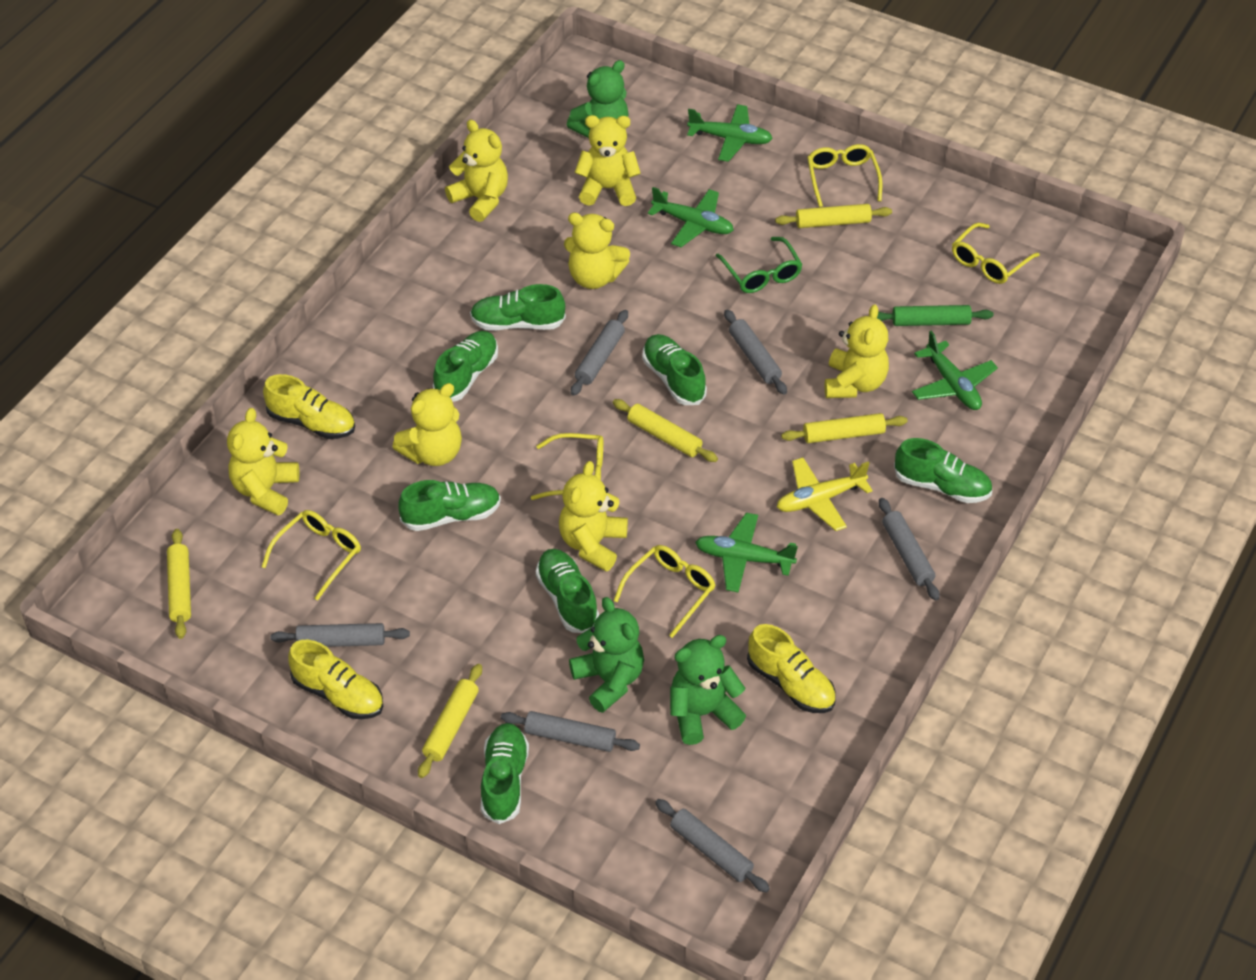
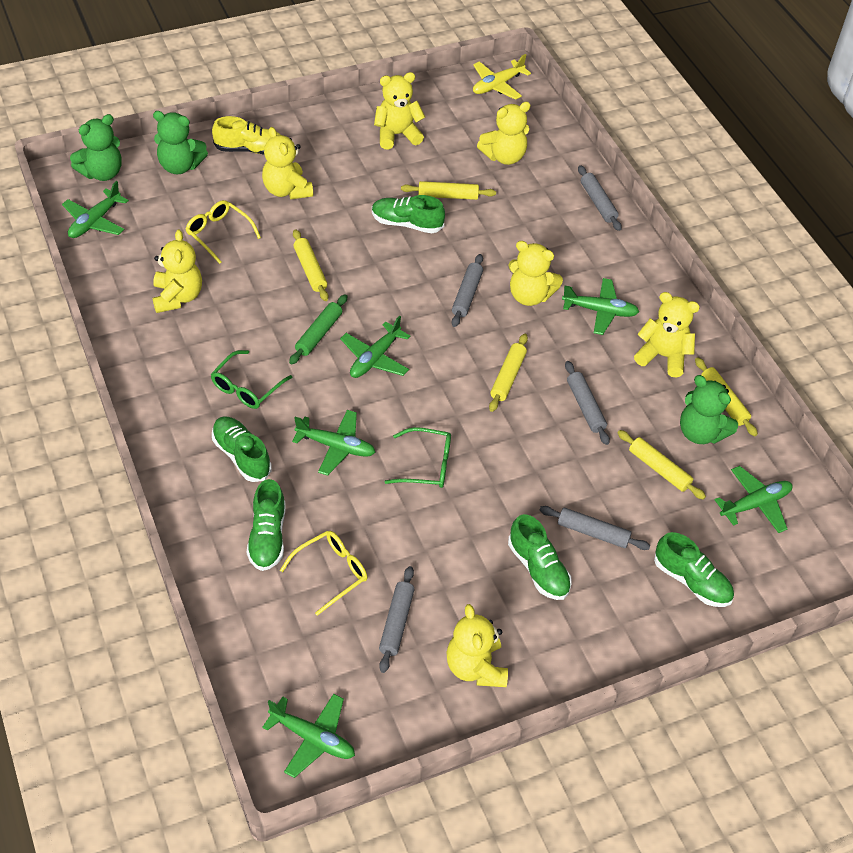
green glasses: 1 -> 2
green plane: 4 -> 6
green shoe: 7 -> 5
grey rolling pin: 6 -> 5
yellow glasses: 5 -> 2
yellow shoe: 3 -> 1

